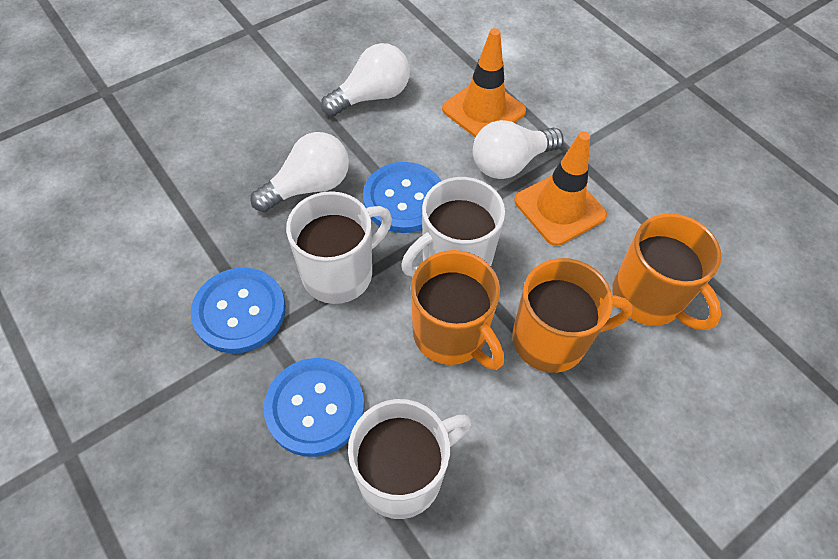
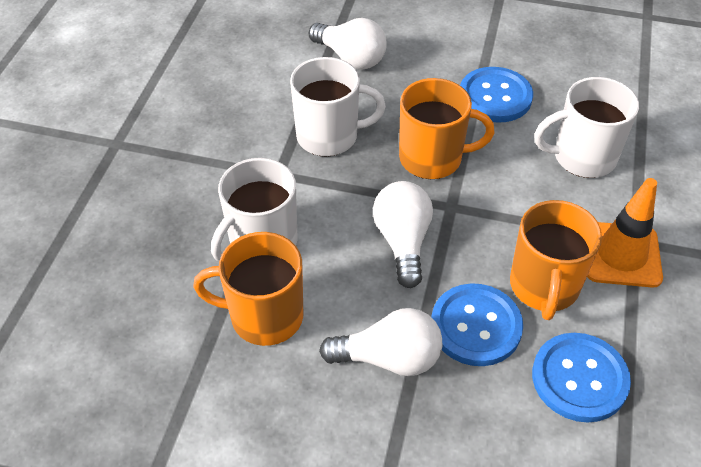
orange traffic cone: 2 -> 1

